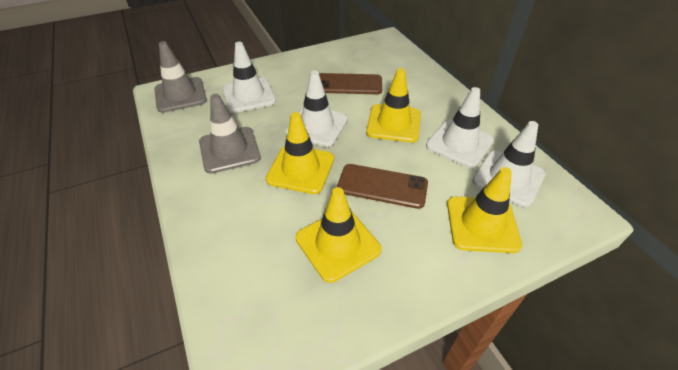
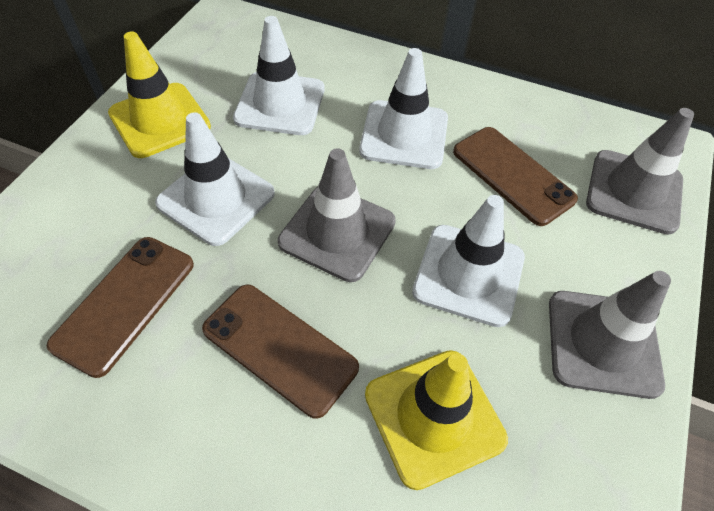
brown phone: 2 -> 3
grey traffic cone: 2 -> 3
yellow traffic cone: 4 -> 2

